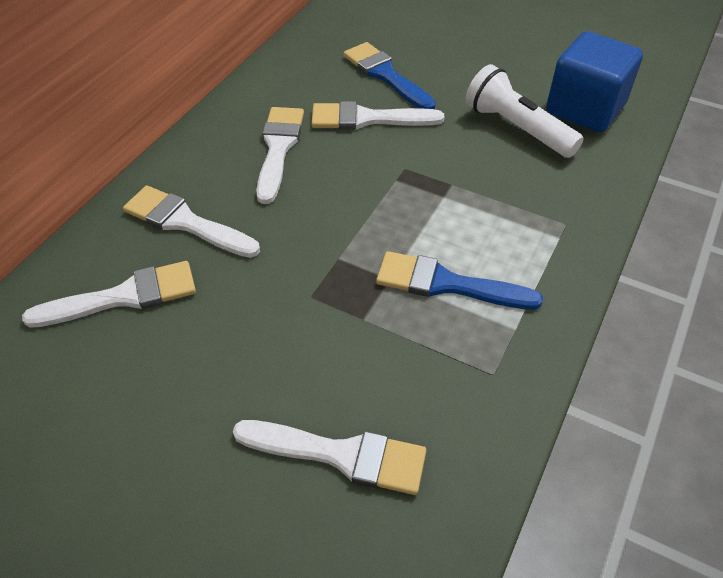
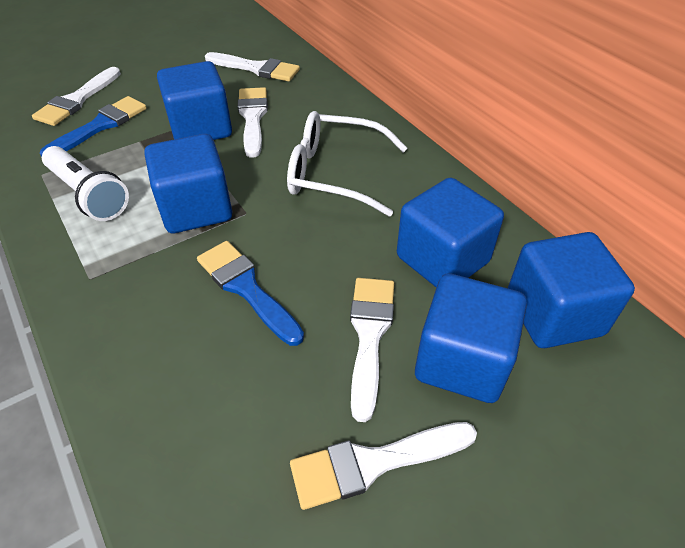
blue cube: 1 -> 5
white glasses: 0 -> 1

